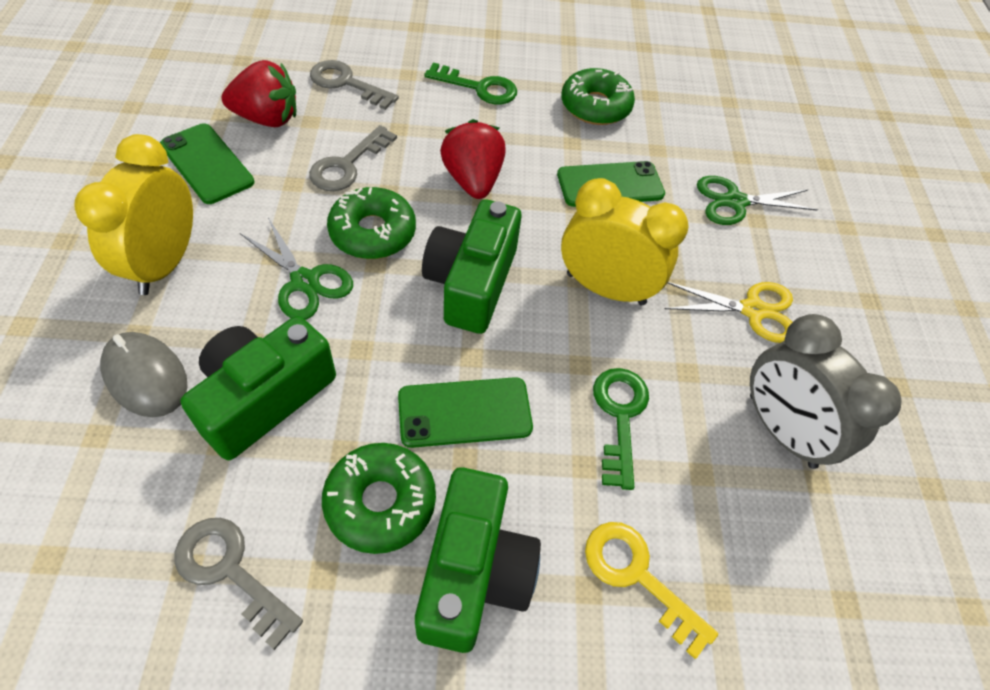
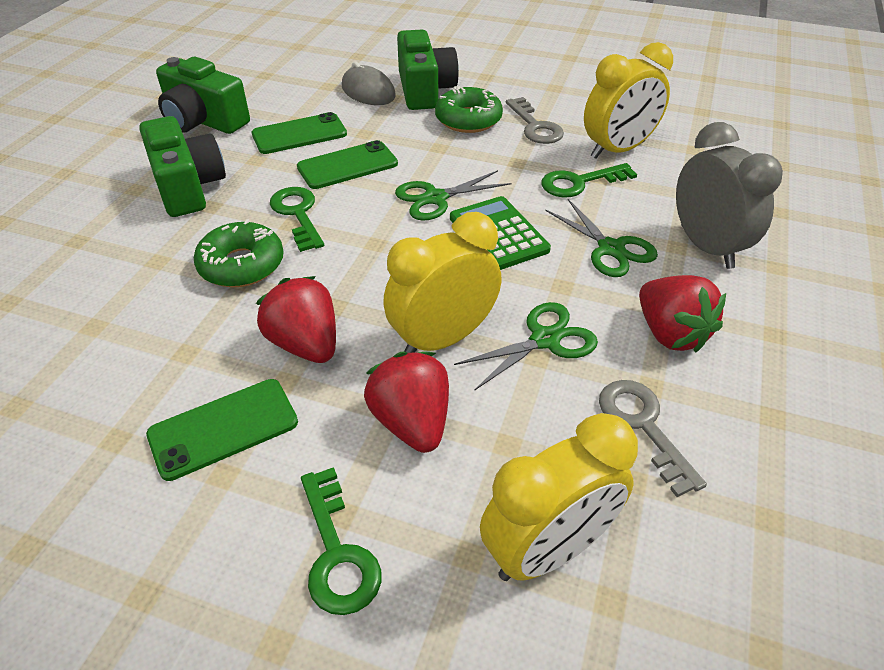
green calculator: 0 -> 1
green donut: 3 -> 2
green key: 2 -> 3
green scissors: 2 -> 3
grey key: 3 -> 2
red strawberry: 2 -> 3
yellow clock: 2 -> 3
yellow key: 1 -> 0
yellow scissors: 1 -> 0

